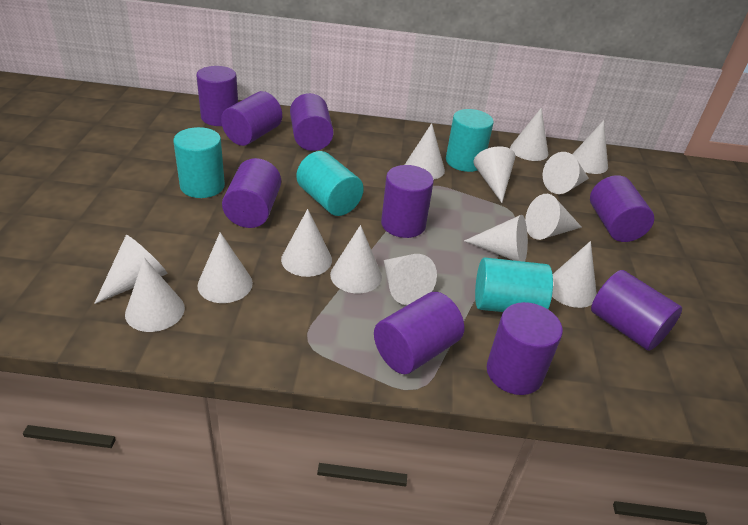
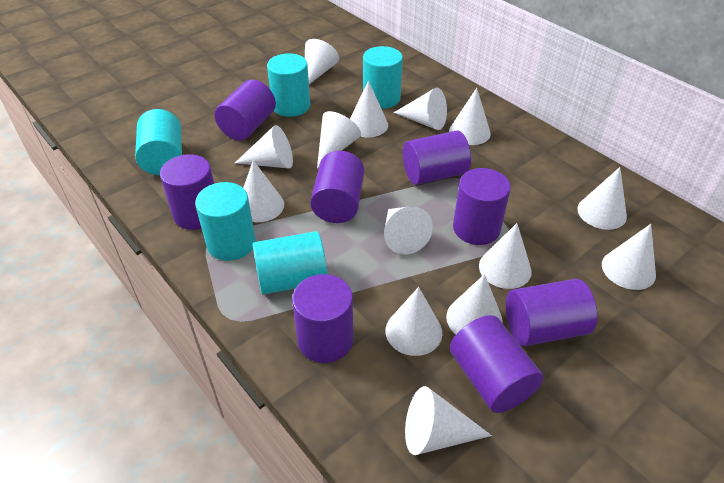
purple cylinder: 9 -> 8
turquoise cylinder: 4 -> 5

